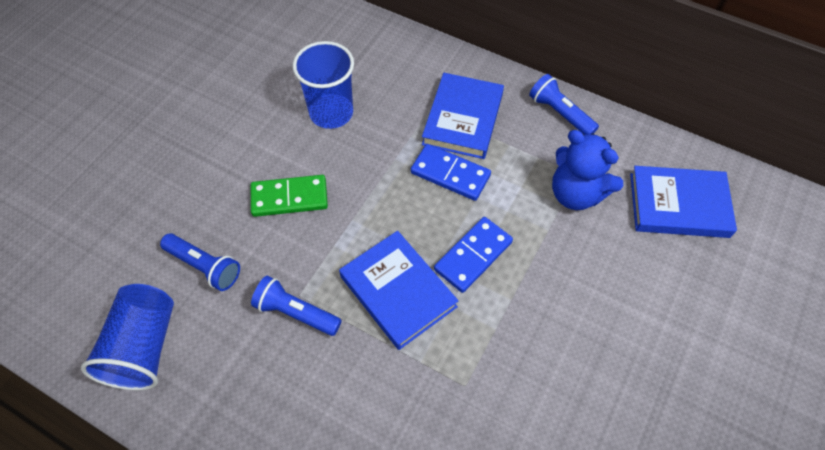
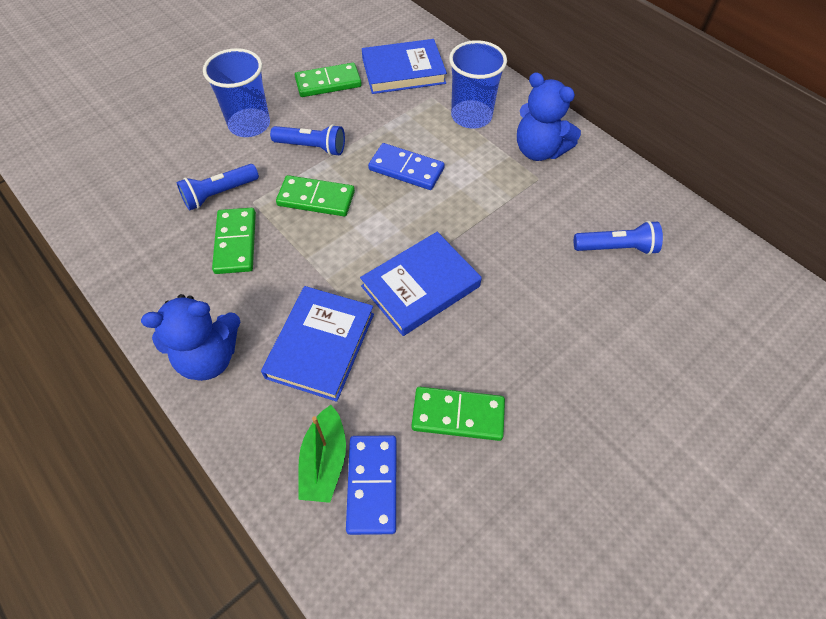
blue teddy bear: 1 -> 2
green boat: 0 -> 1
green domino: 1 -> 4

